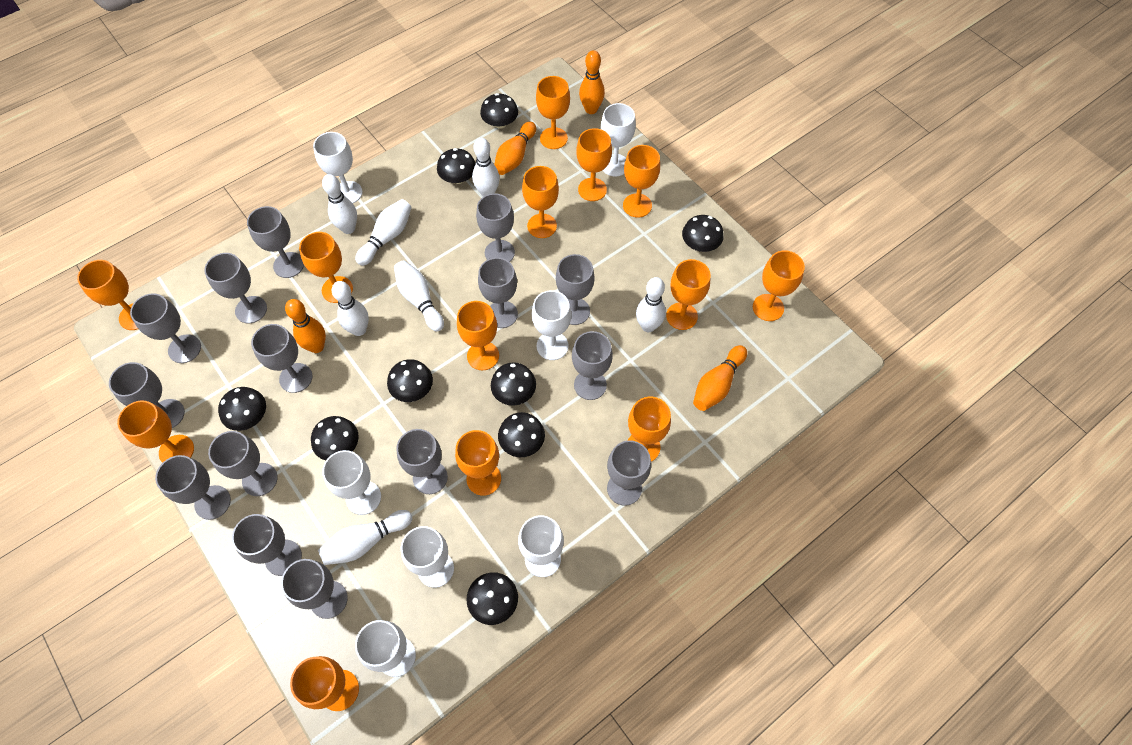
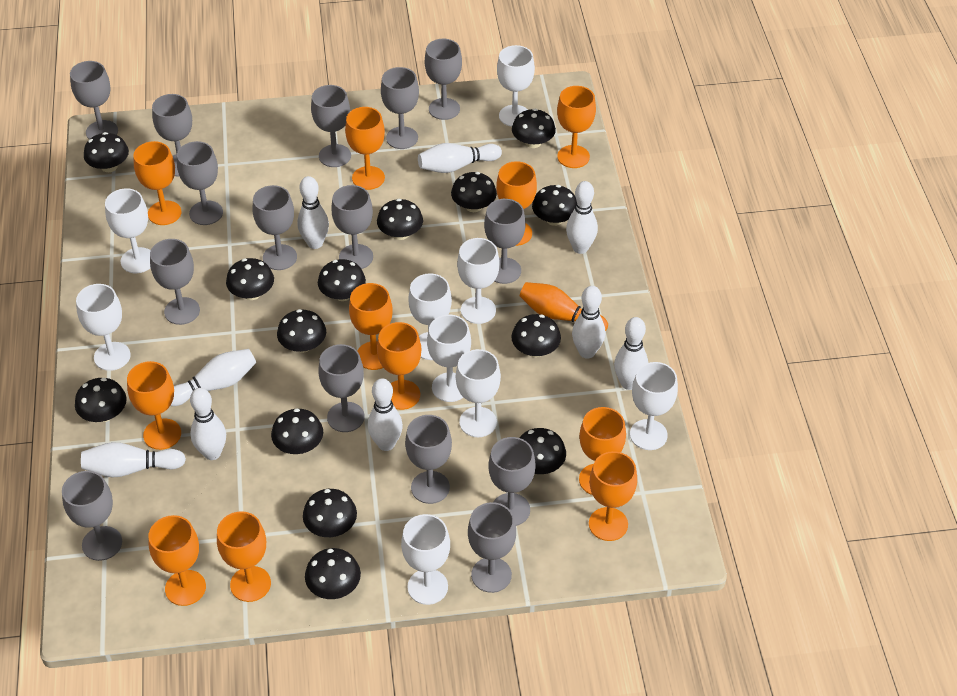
black mushroom: 9 -> 14
orange bowling pin: 4 -> 1
orange goblet: 13 -> 11
white bowling pin: 7 -> 9
white goblet: 7 -> 9

